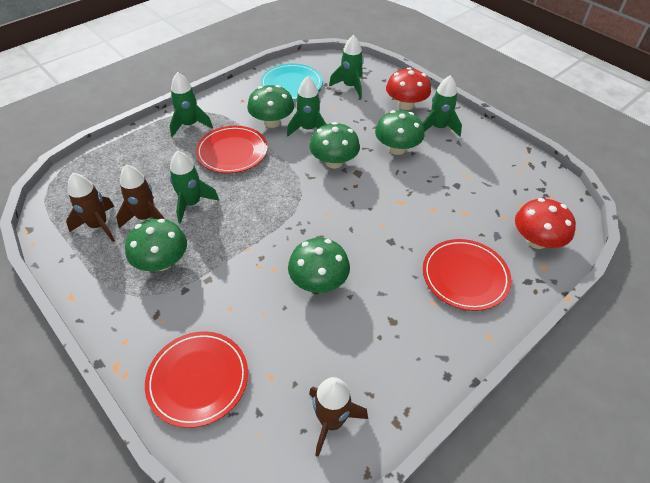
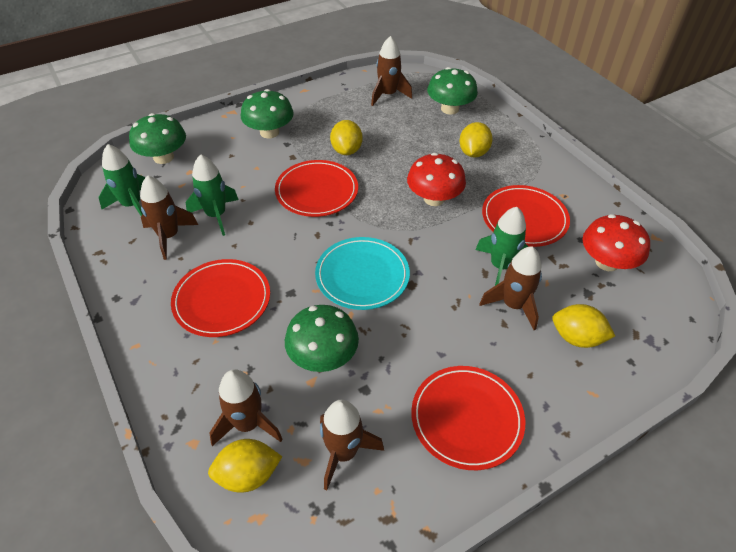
brown rocket: 3 -> 5
green mushroom: 5 -> 4
green rocket: 5 -> 3
red plate: 3 -> 4
yellow lemon: 0 -> 4

